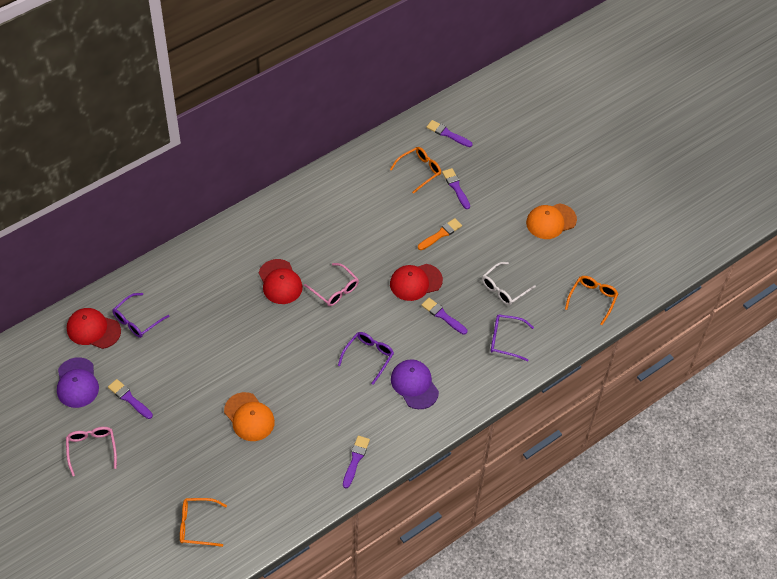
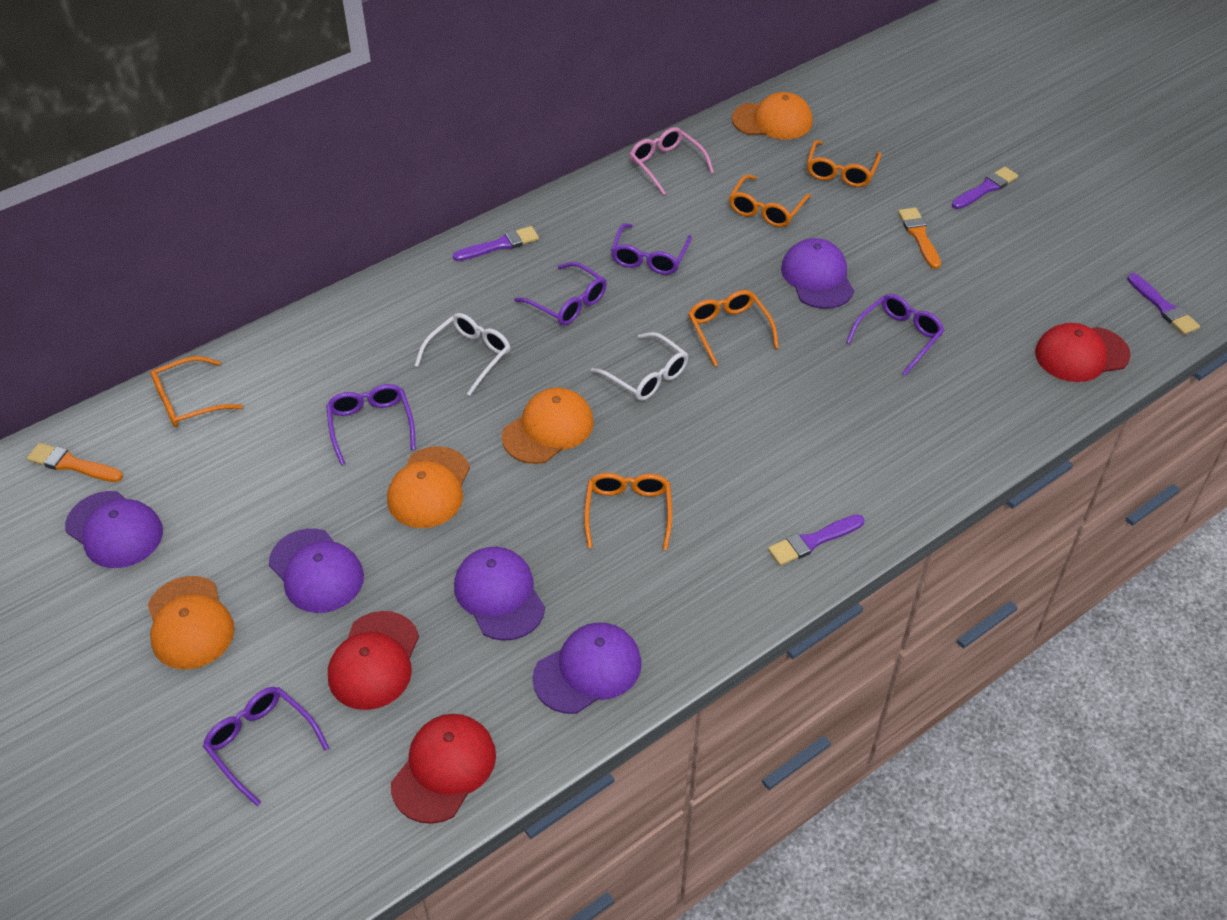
orange brush: 1 -> 2
orange cap: 2 -> 4
orange glasses: 3 -> 5
pink glasses: 2 -> 1
purple brush: 5 -> 4
purple cap: 2 -> 5
purple glasses: 3 -> 5
white glasses: 1 -> 2

